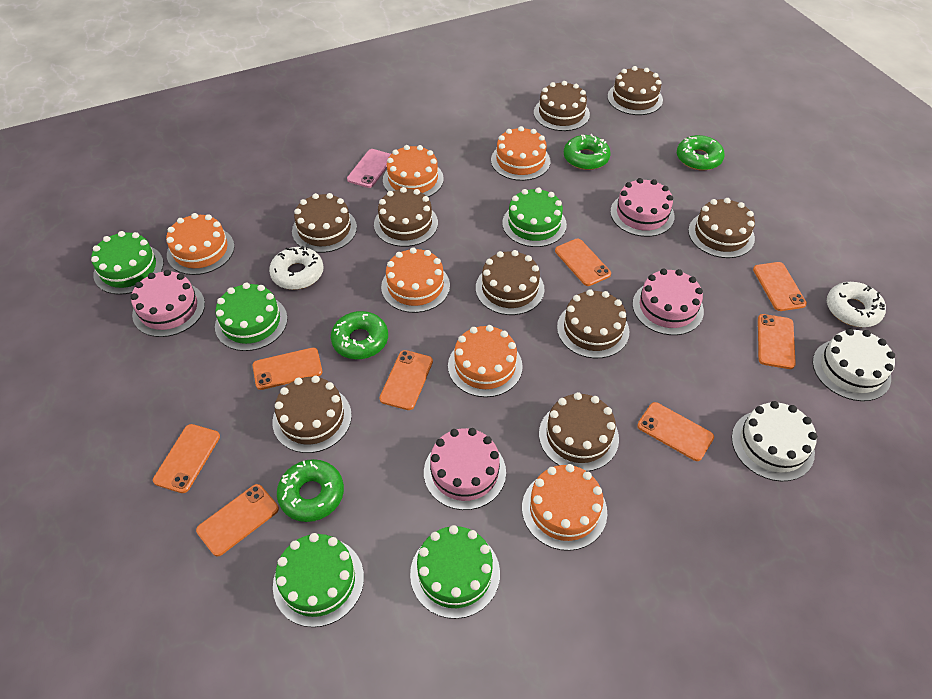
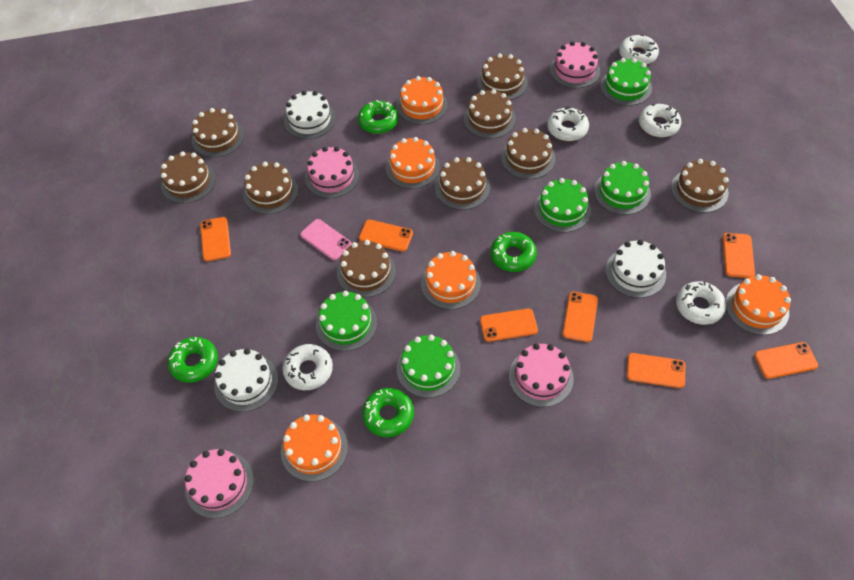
orange cake: 6 -> 5
orange phone: 8 -> 7
white cake: 2 -> 3
white donut: 2 -> 5

